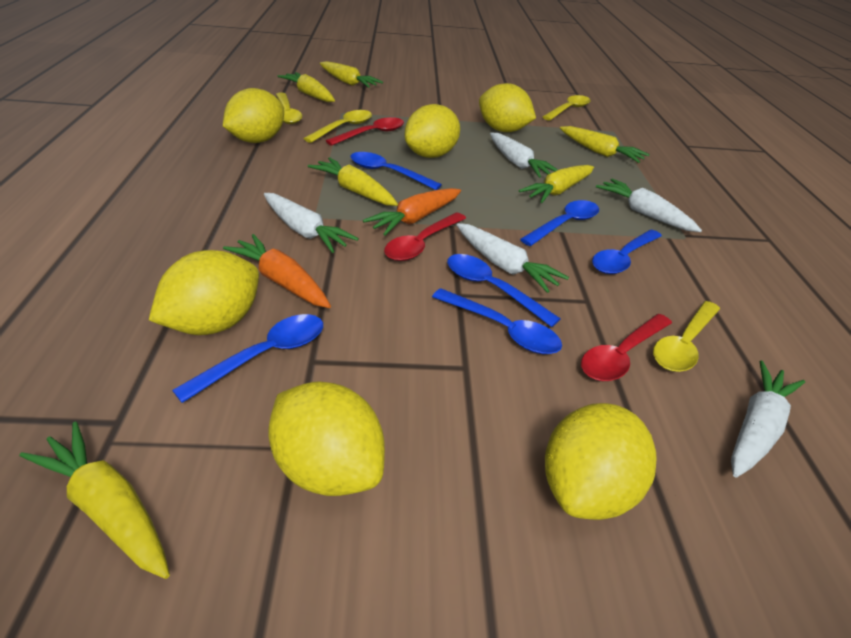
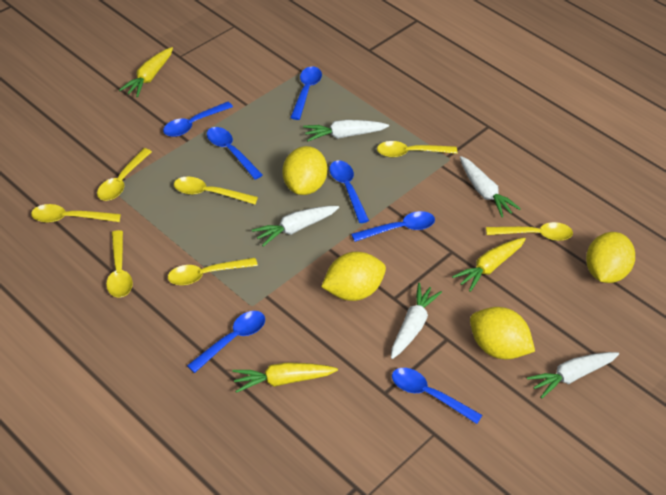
blue spoon: 6 -> 7
orange carrot: 2 -> 0
red spoon: 3 -> 0
yellow carrot: 6 -> 3
yellow lemon: 6 -> 4
yellow spoon: 4 -> 7

